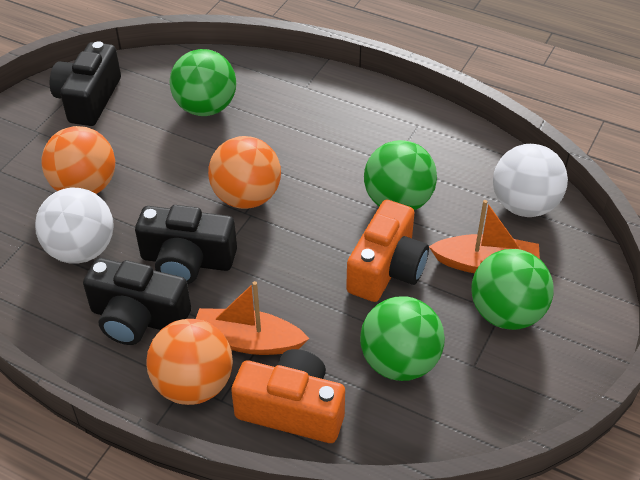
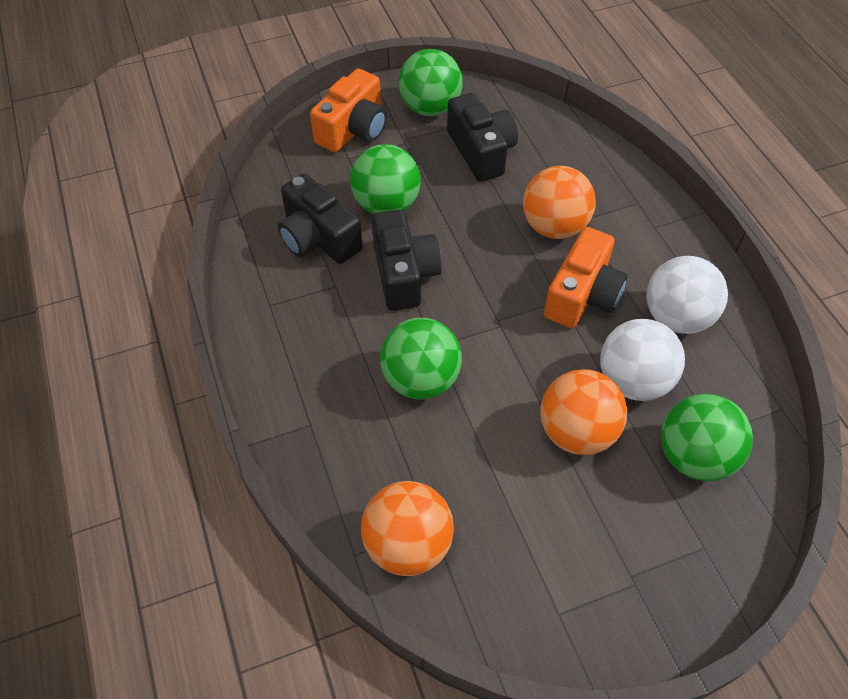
orange boat: 2 -> 0

